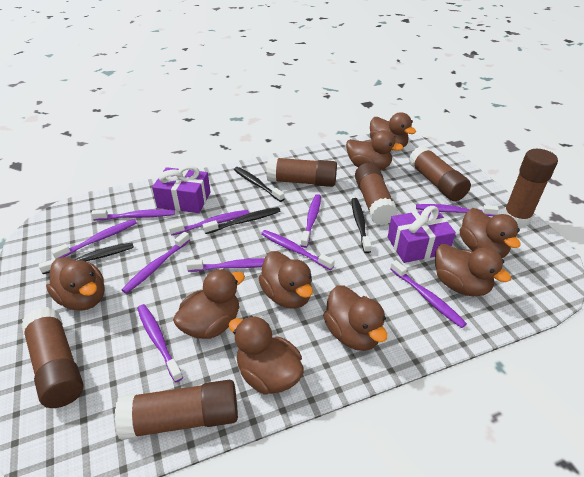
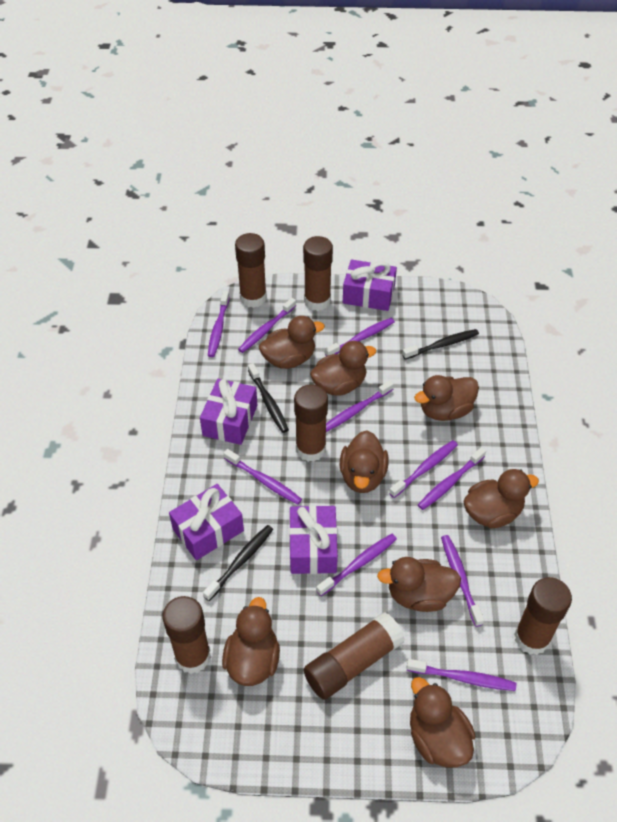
black toothbrush: 4 -> 3
brown duck: 9 -> 8
purple gift: 2 -> 4

